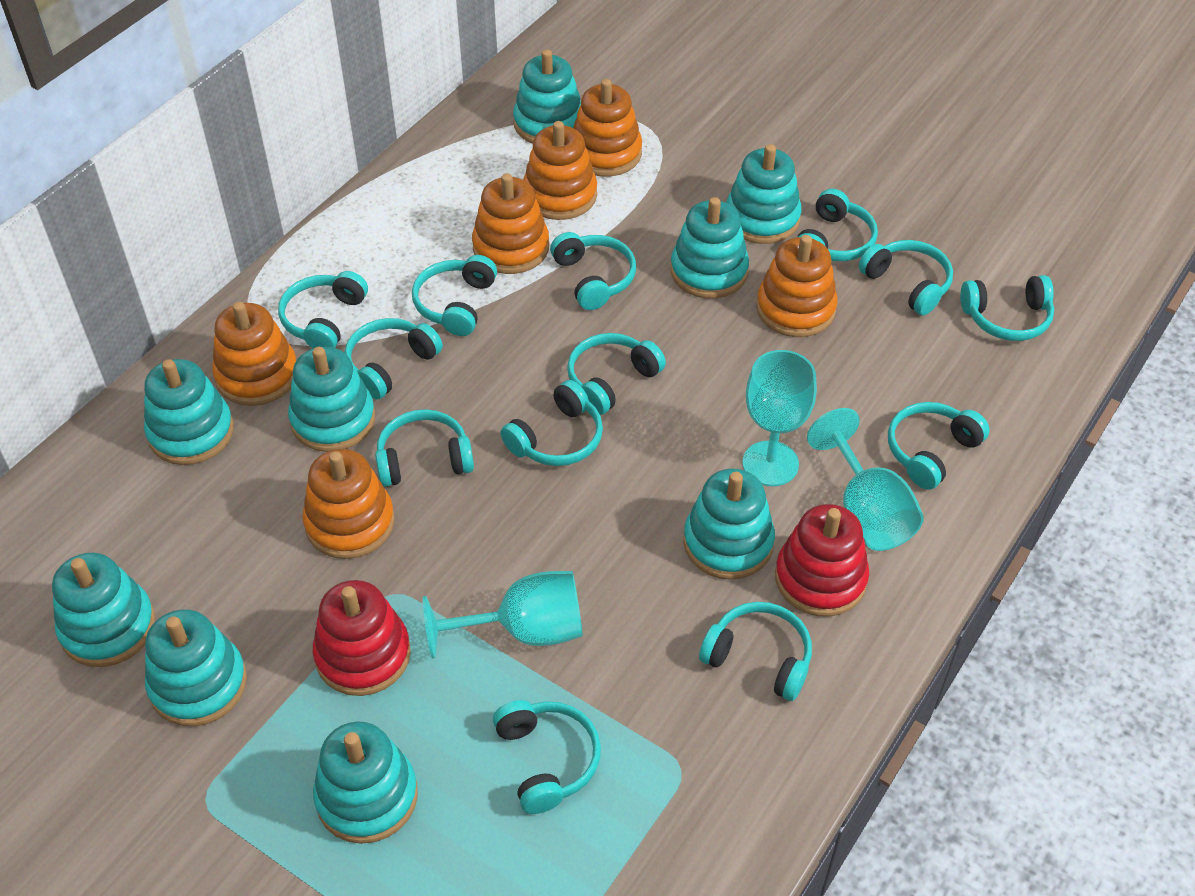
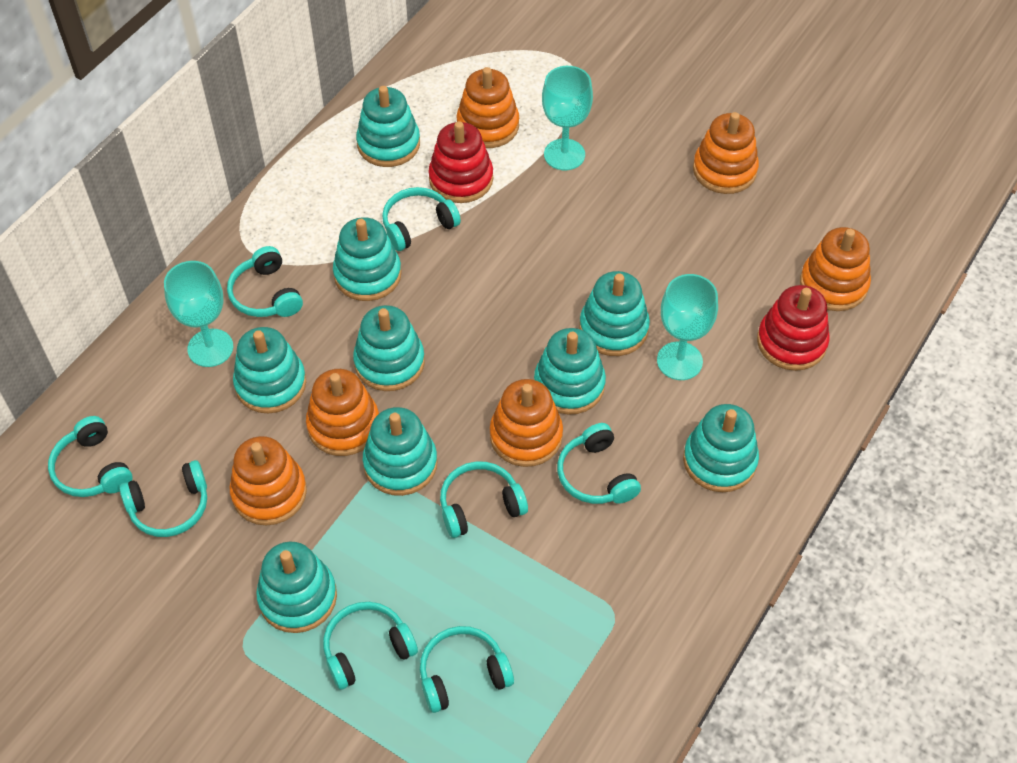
turquoise headphones: 13 -> 8

